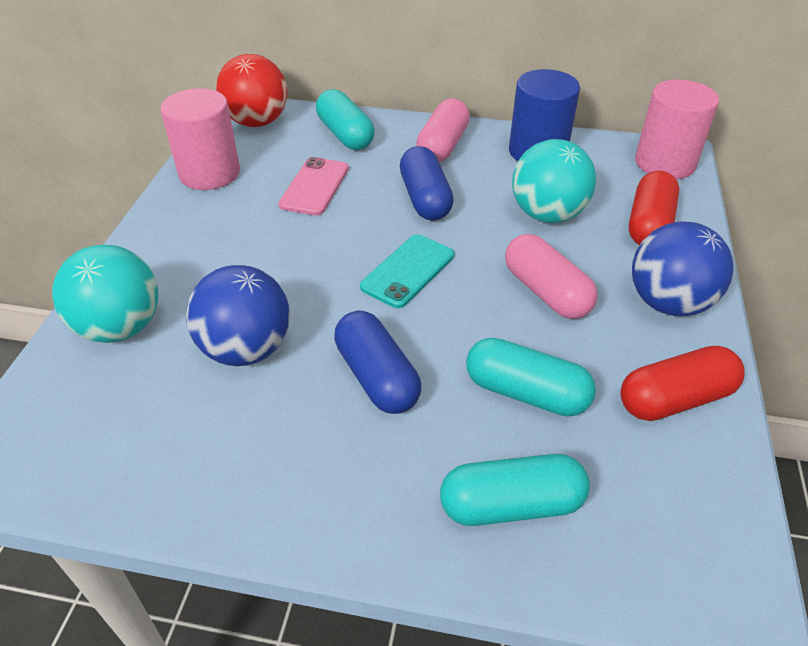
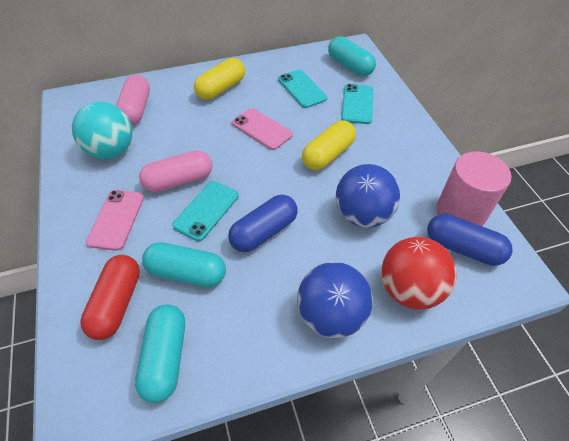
blue cylinder: 1 -> 0
pink cylinder: 2 -> 1
pink phone: 1 -> 2
red capsule: 2 -> 1
turquoise ball: 2 -> 1
turquoise phone: 1 -> 3
yellow capsule: 0 -> 2

